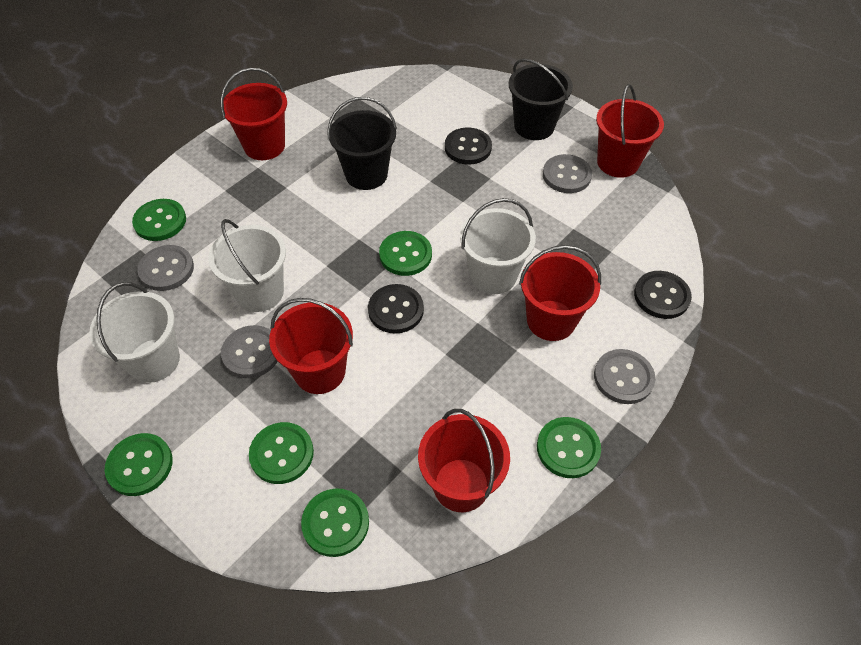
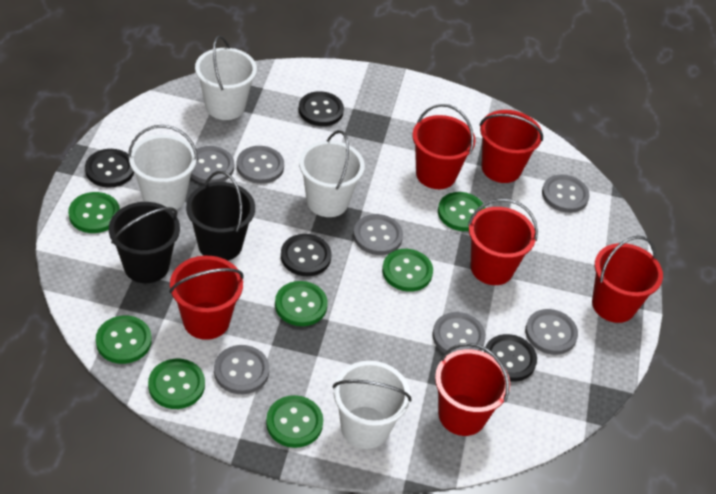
black button: 3 -> 4
green button: 6 -> 7
grey button: 4 -> 7
red bucket: 5 -> 6
white bucket: 3 -> 4

